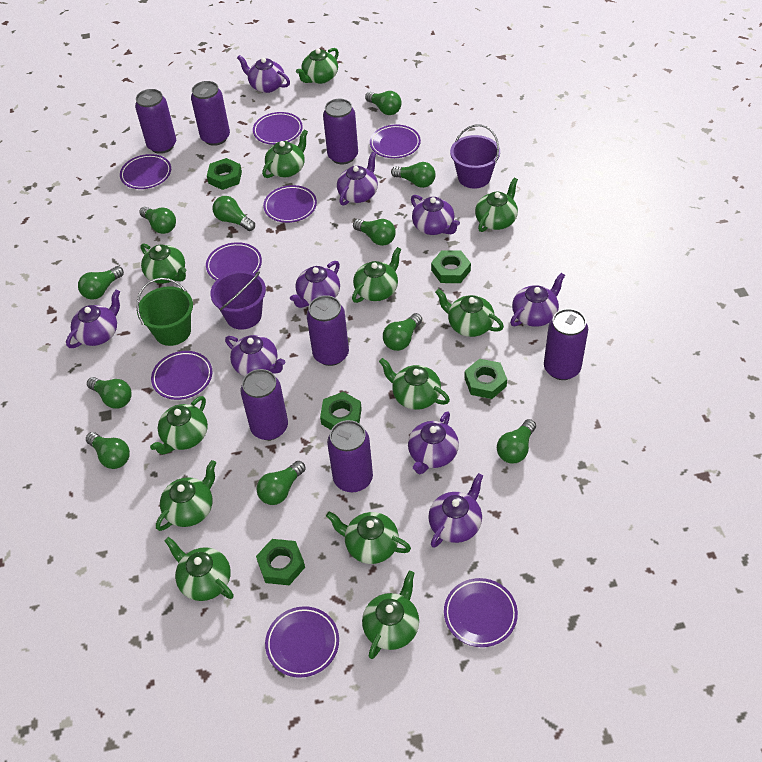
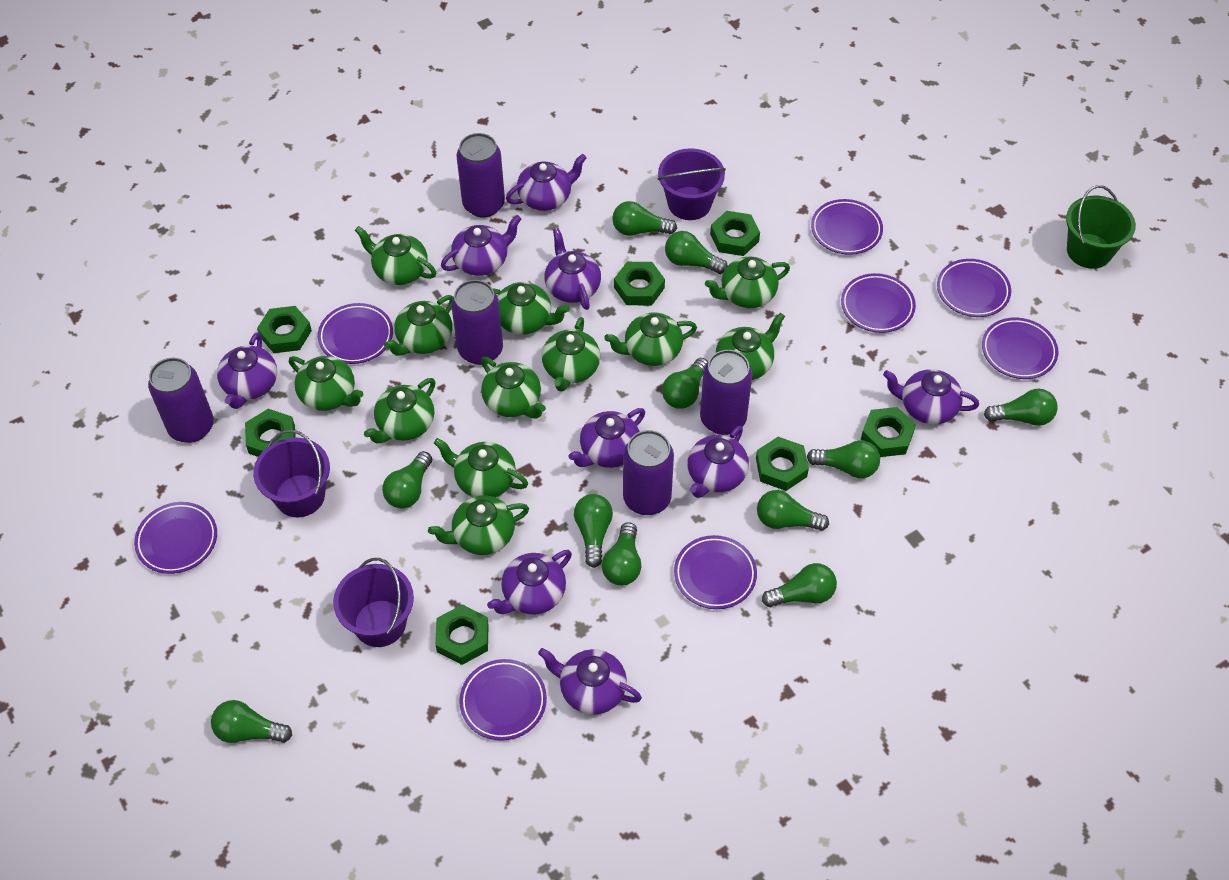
green nut: 5 -> 7
purple bucket: 2 -> 3
purple can: 7 -> 5

